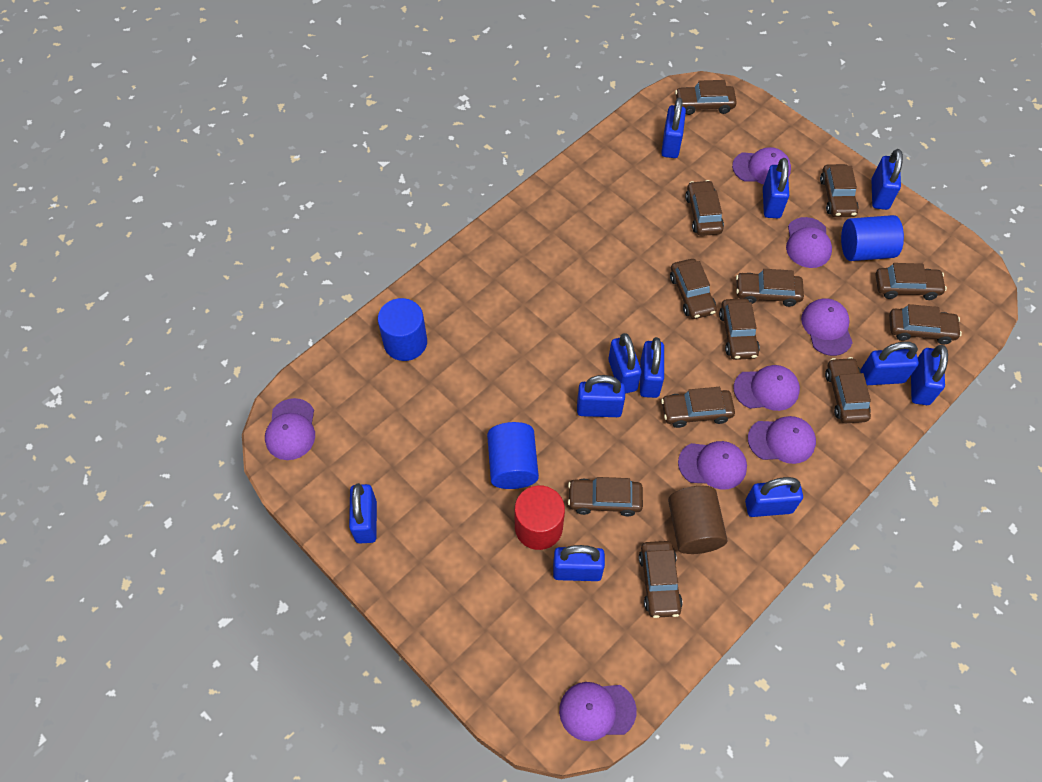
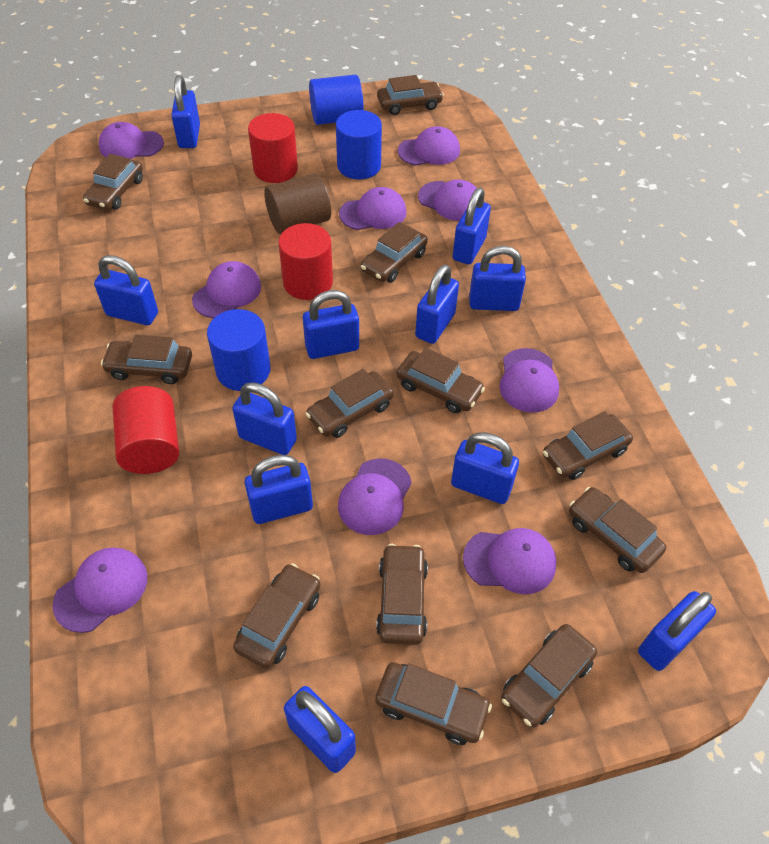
purple cap: 8 -> 9
red cylinder: 1 -> 3

